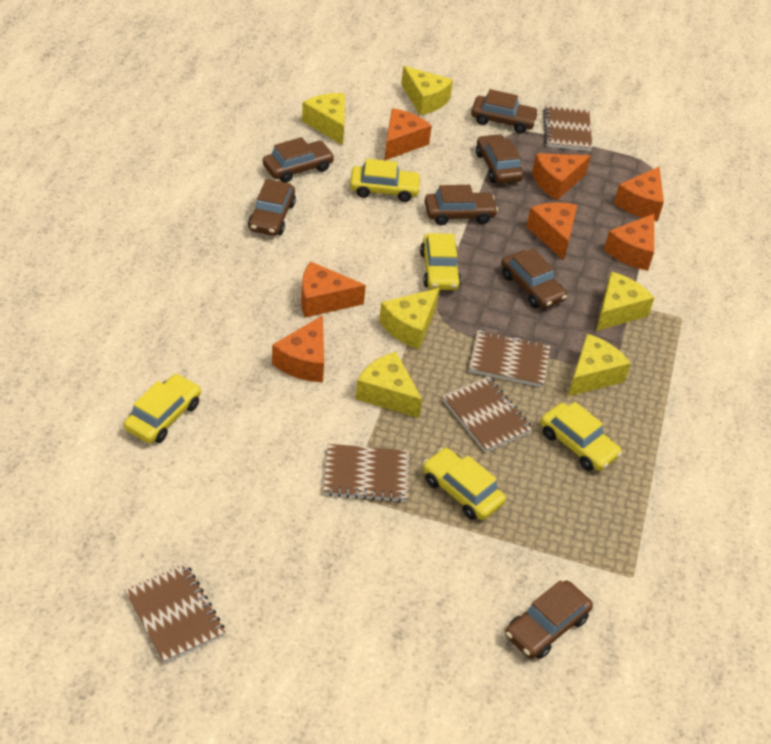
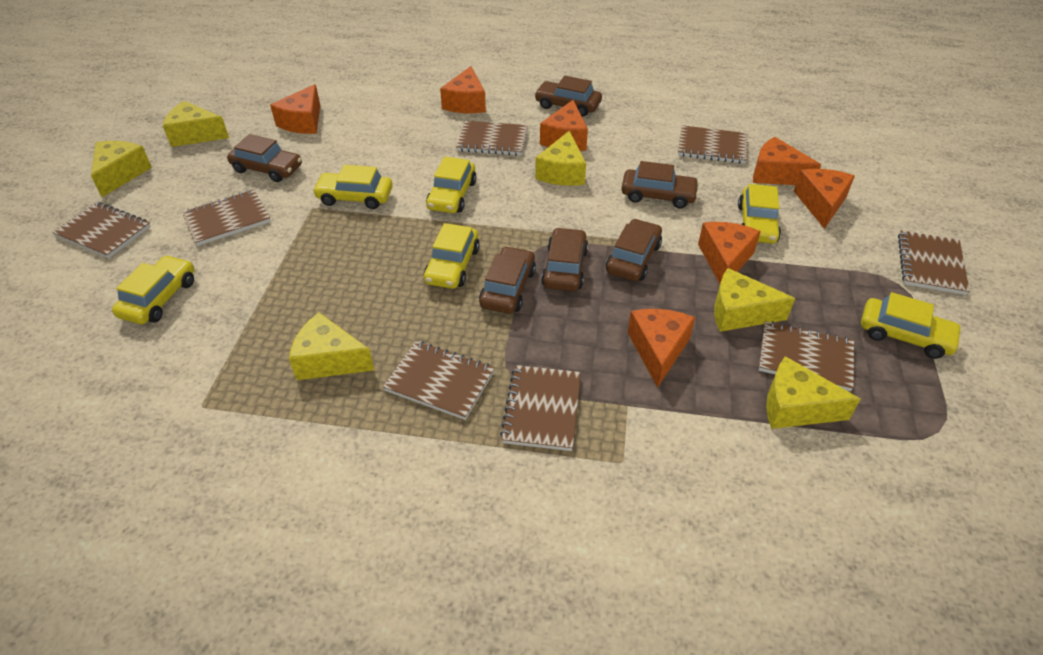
brown car: 7 -> 6
brown notebook: 5 -> 8
yellow car: 5 -> 6

